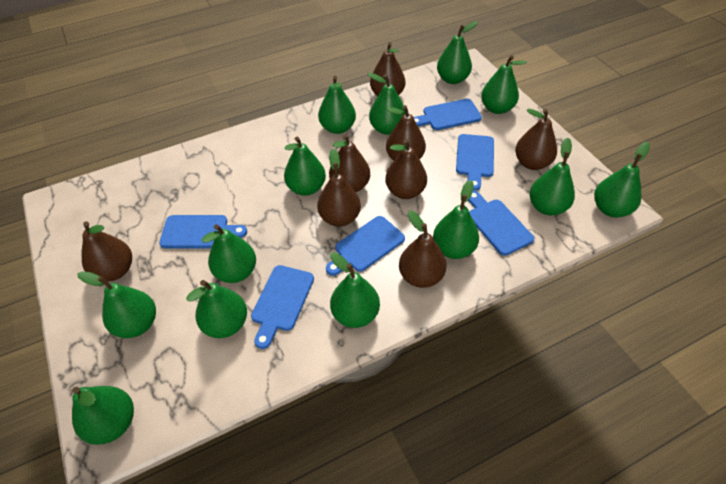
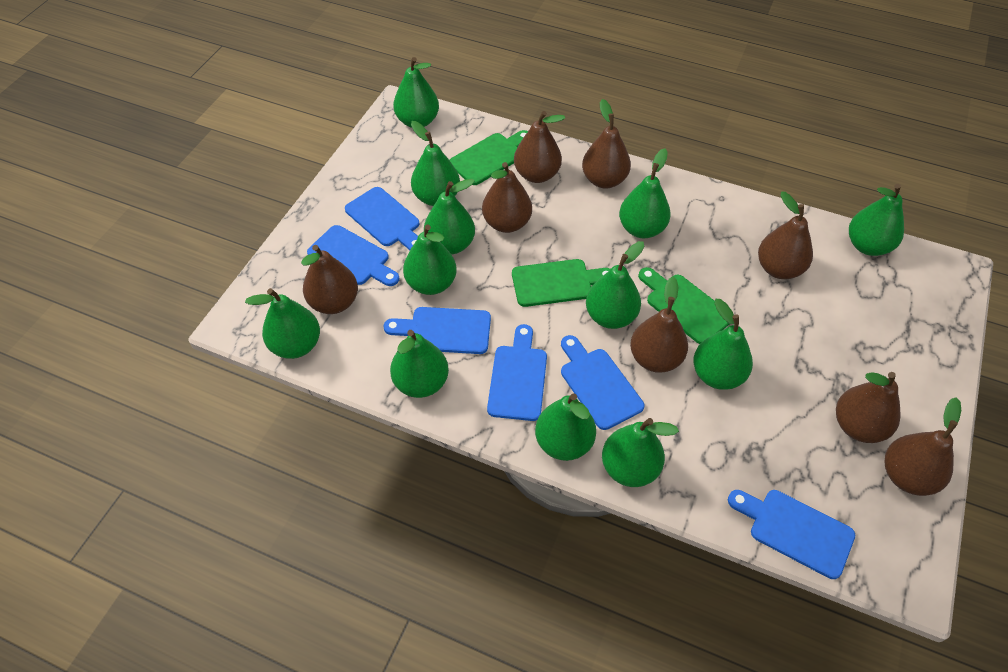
green cutting board: 0 -> 3
green pear: 13 -> 12

